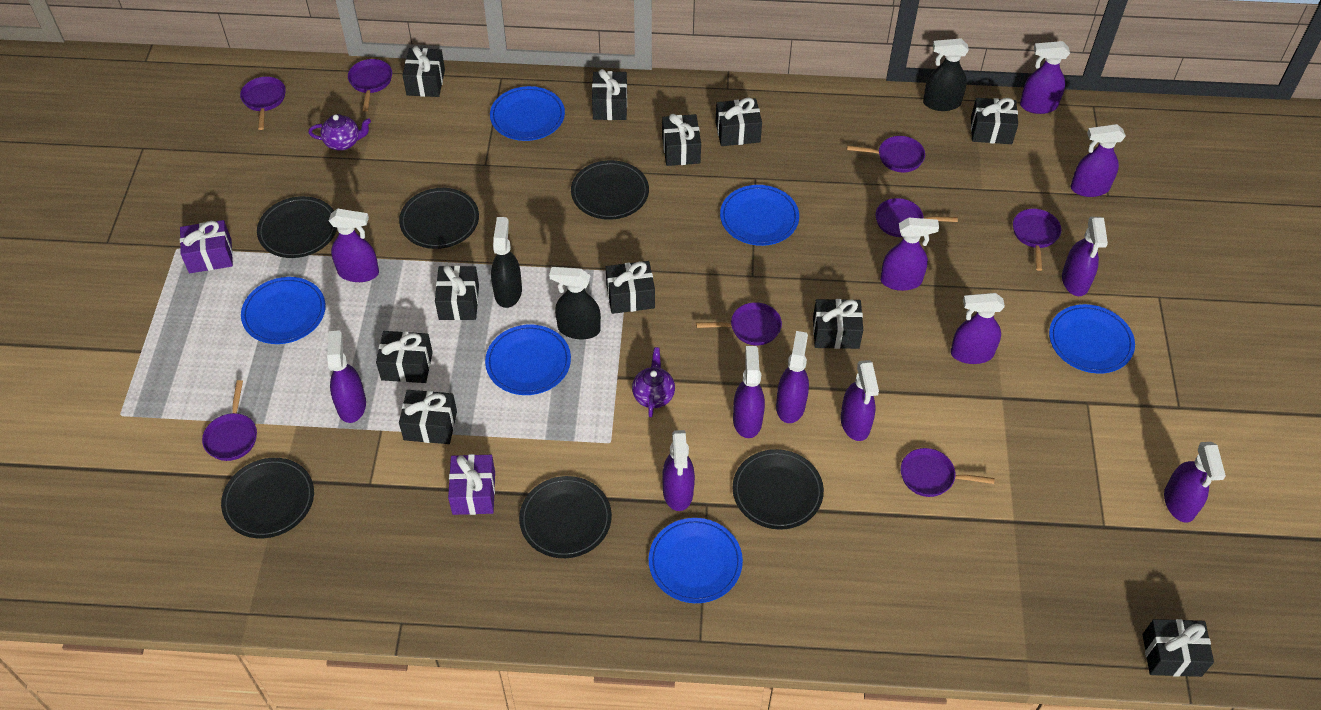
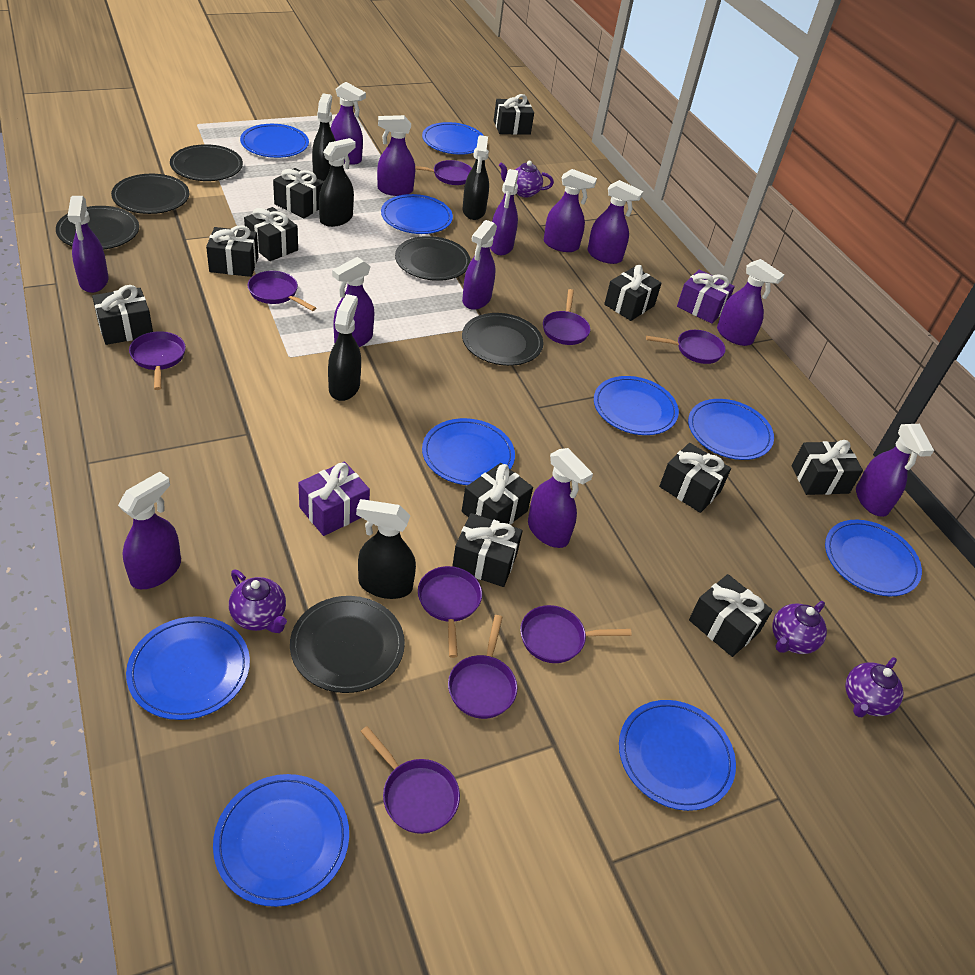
black spray bottle: 3 -> 5
blue plate: 6 -> 10
purple pan: 8 -> 9
purple teapot: 2 -> 4

